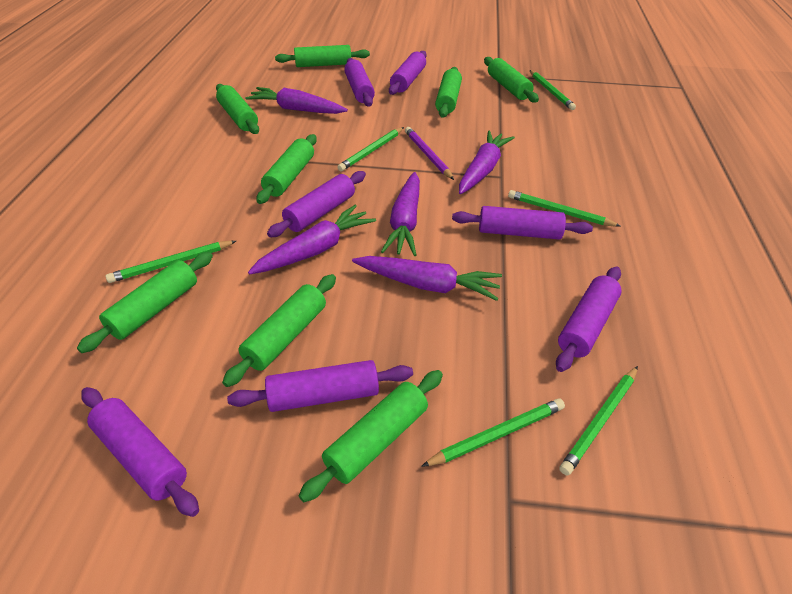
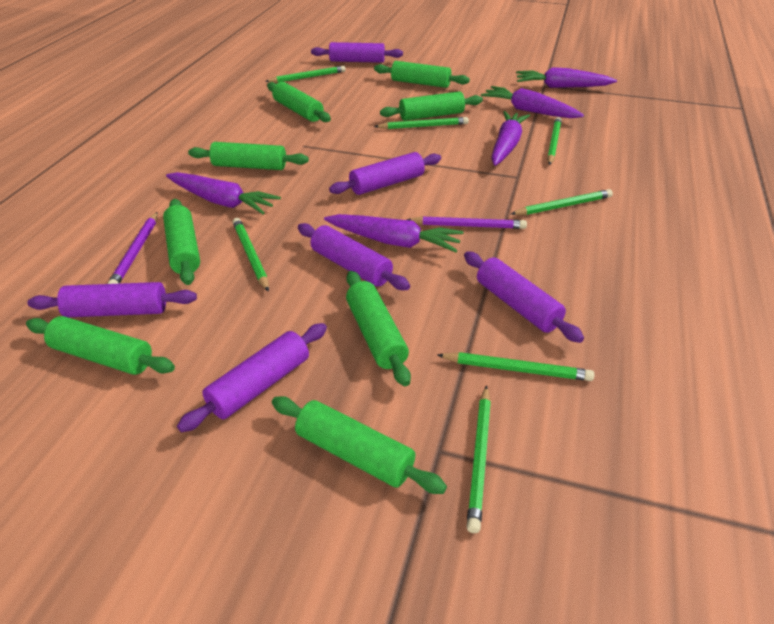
green pencil: 6 -> 7
purple pencil: 1 -> 2
purple rolling pin: 7 -> 6

